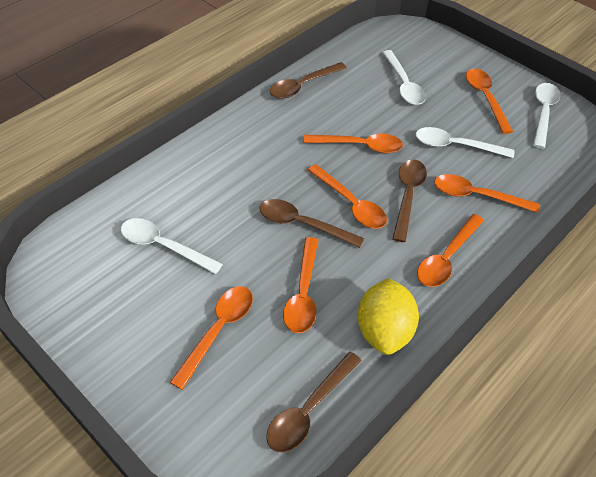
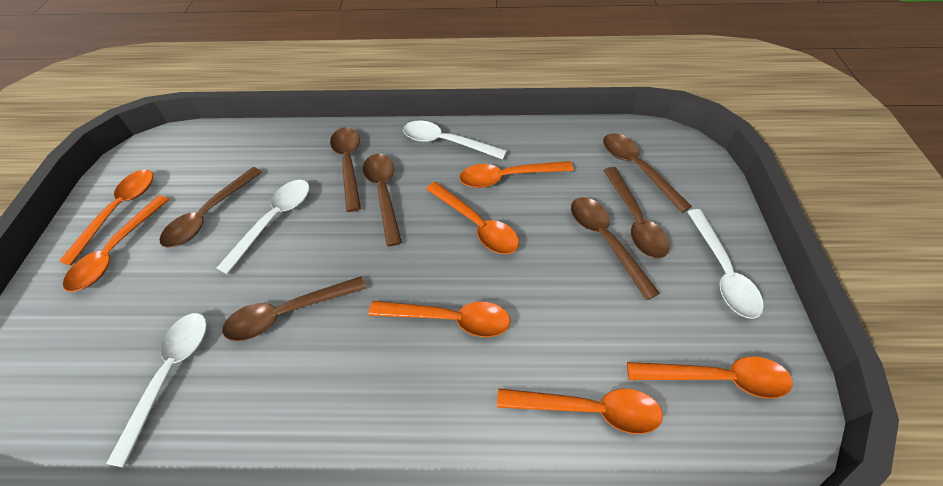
brown spoon: 4 -> 7
yellow lemon: 1 -> 0

